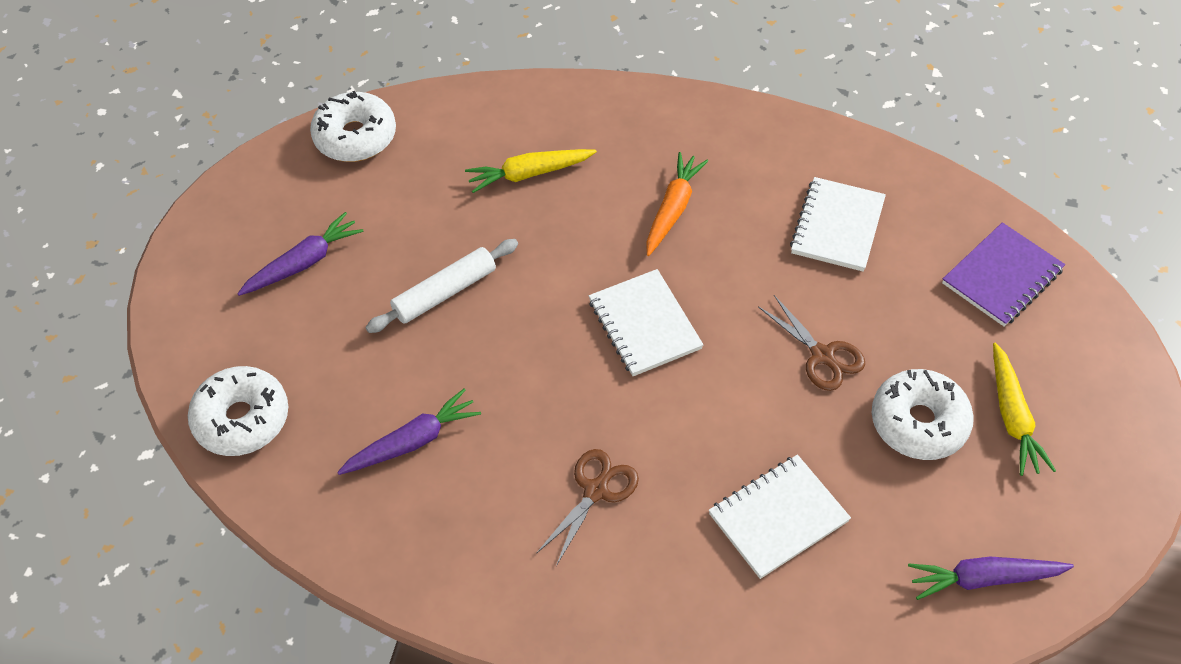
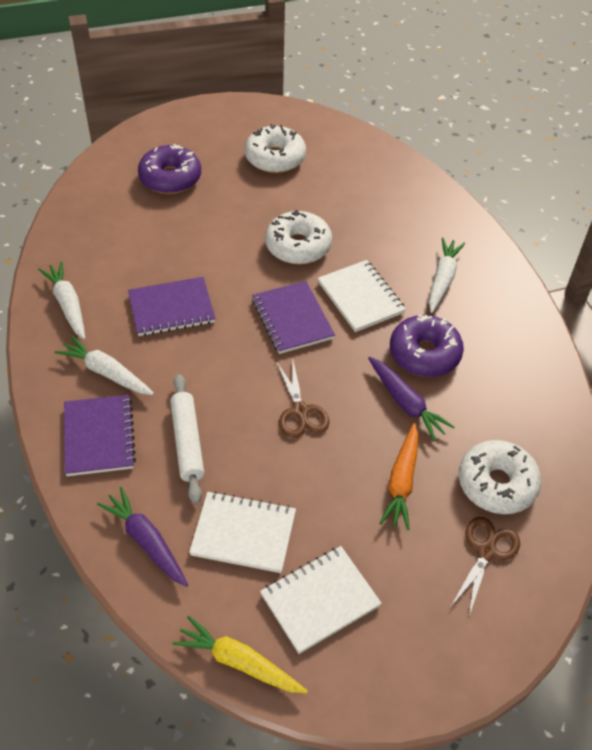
purple carrot: 3 -> 2
purple donut: 0 -> 2
purple notebook: 1 -> 3
white carrot: 0 -> 3
yellow carrot: 2 -> 1

